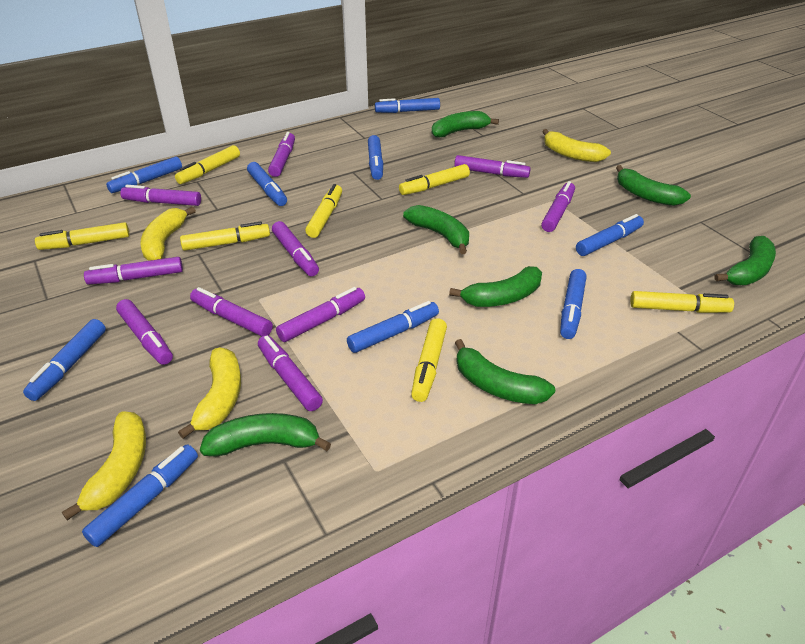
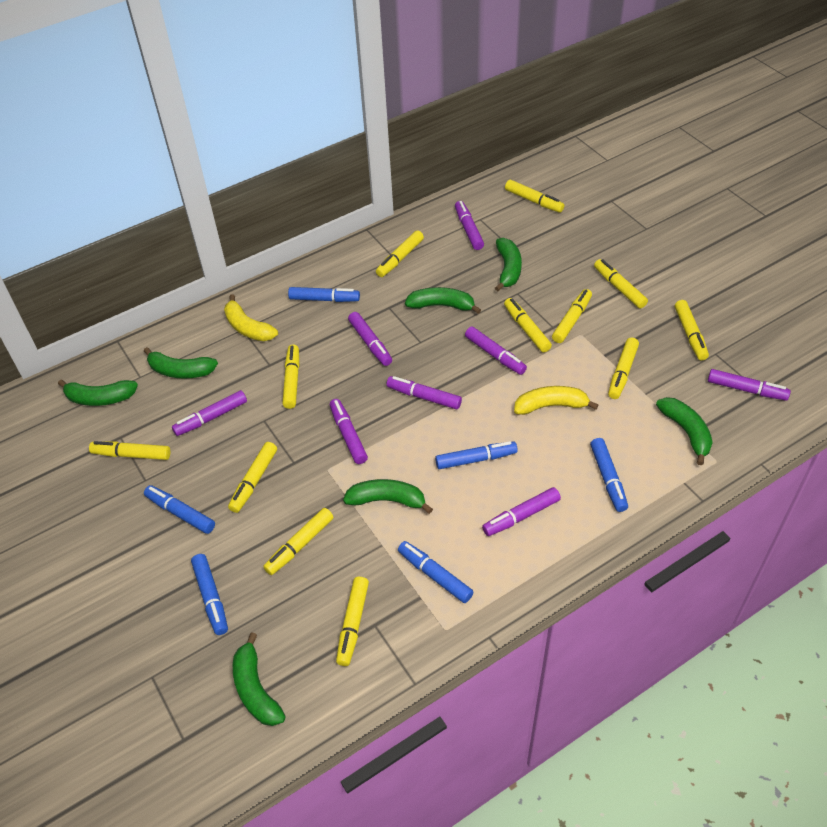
blue marker: 9 -> 6
purple marker: 10 -> 8
yellow banana: 4 -> 2
yellow marker: 7 -> 12

